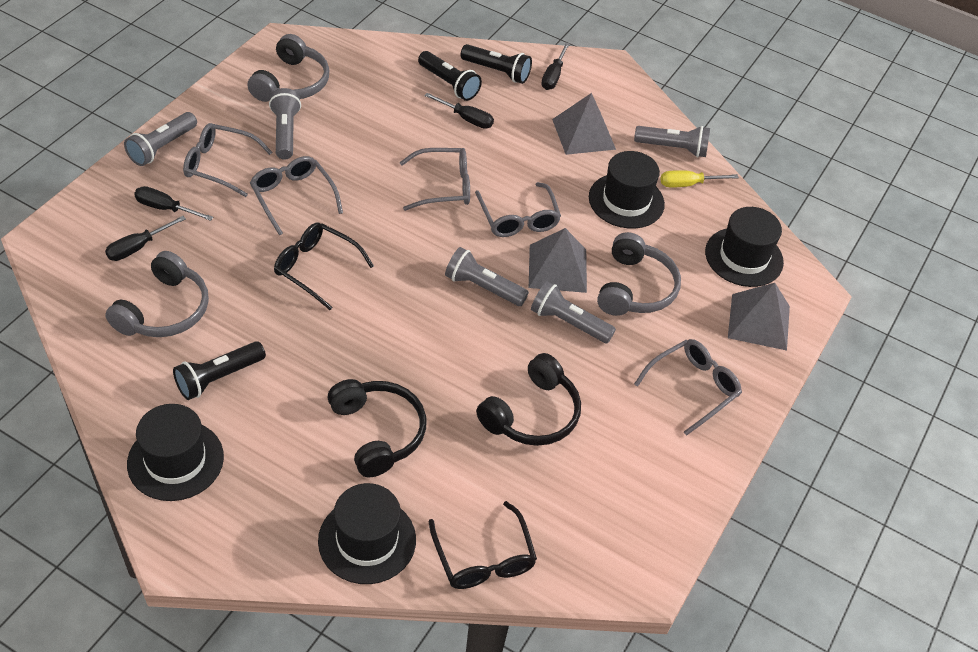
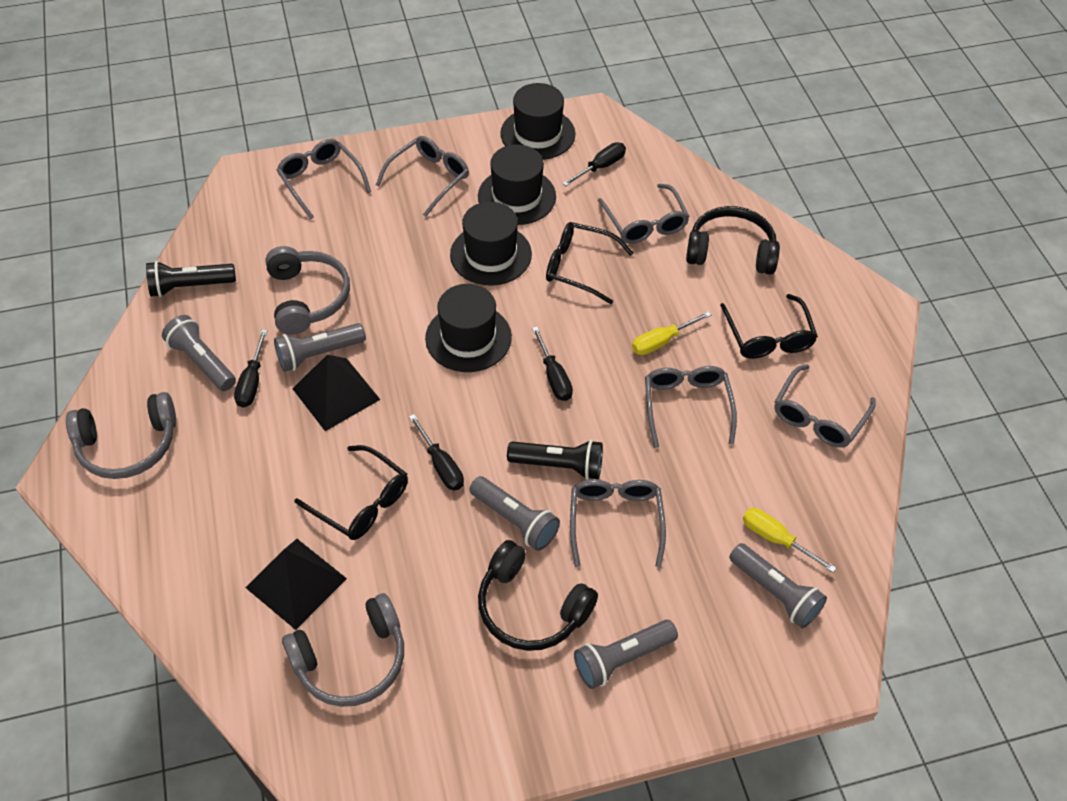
black flashlight: 3 -> 2
black glasses: 2 -> 3
black pyramid: 0 -> 2
grey glasses: 5 -> 6
grey pyramid: 3 -> 0
yellow screwdriver: 1 -> 2

